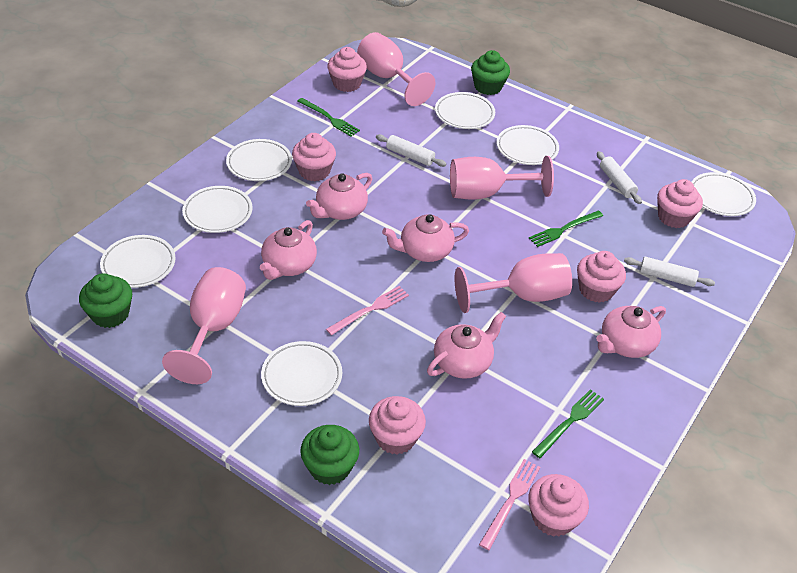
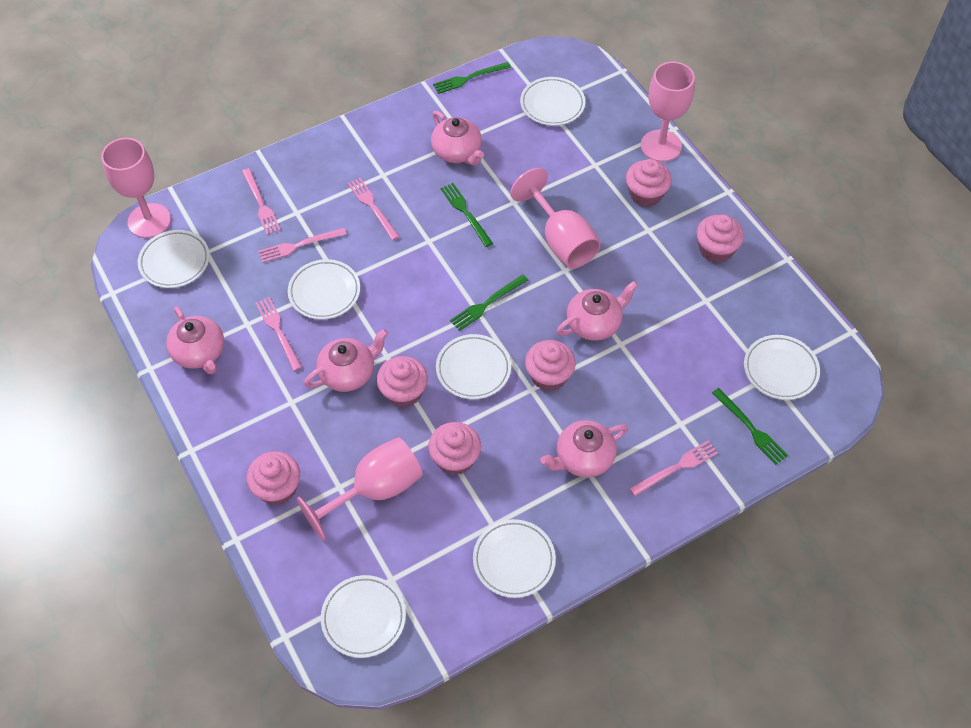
green cupcake: 3 -> 0
green fork: 3 -> 4
pink fork: 2 -> 5
white rolling pin: 3 -> 0

